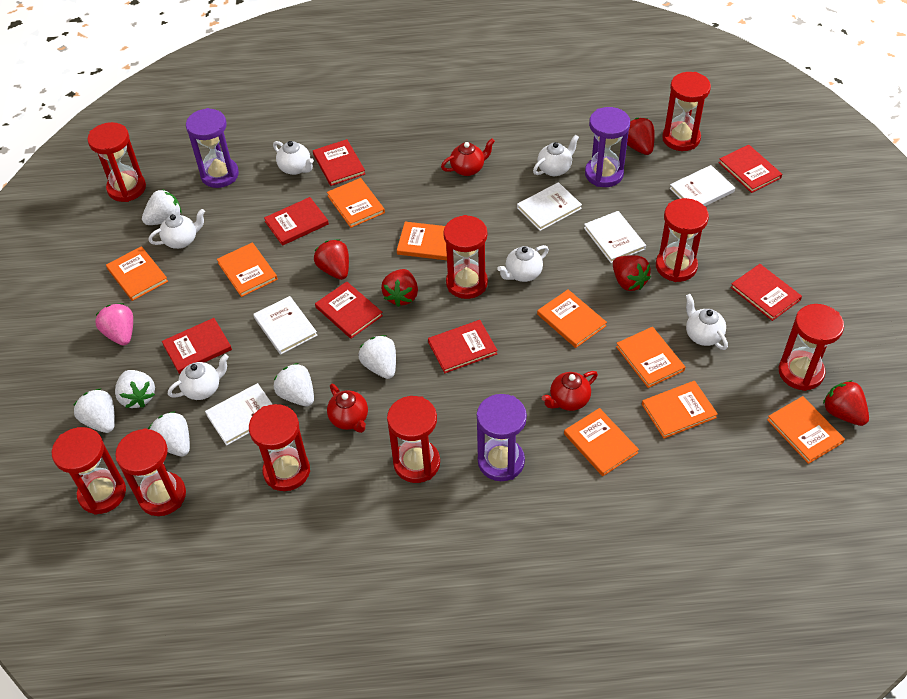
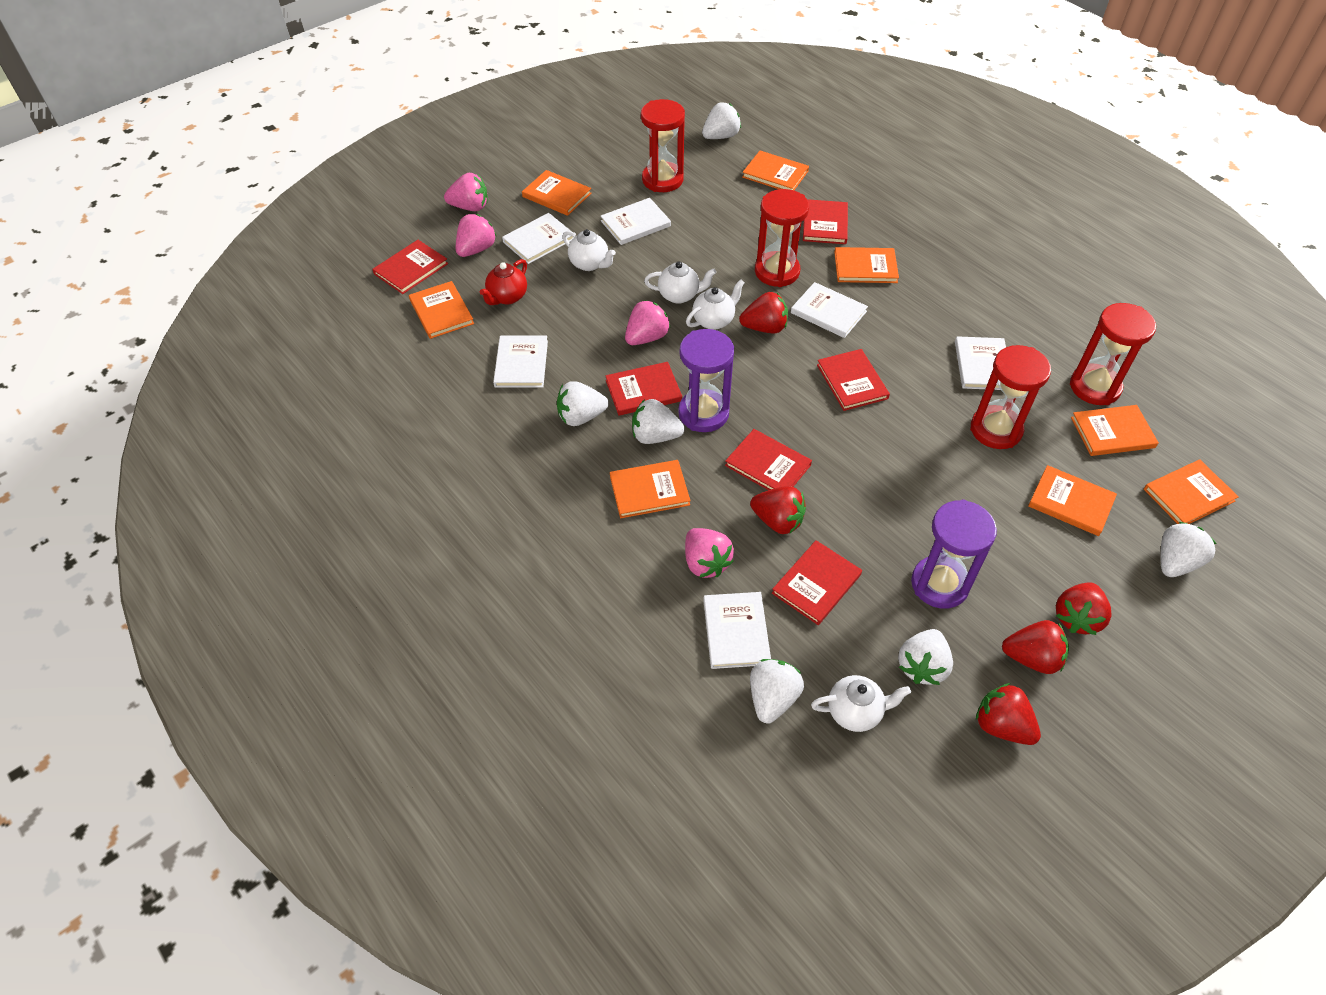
orange book: 9 -> 8
pink strawberry: 1 -> 4
purple hourglass: 3 -> 2
red book: 7 -> 6
red hourglass: 9 -> 4
red teapot: 3 -> 1
white book: 5 -> 6
white teapot: 6 -> 4

